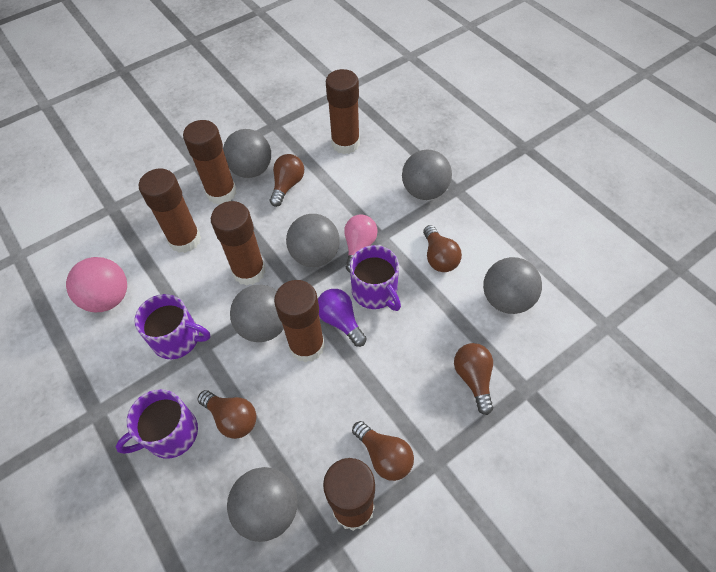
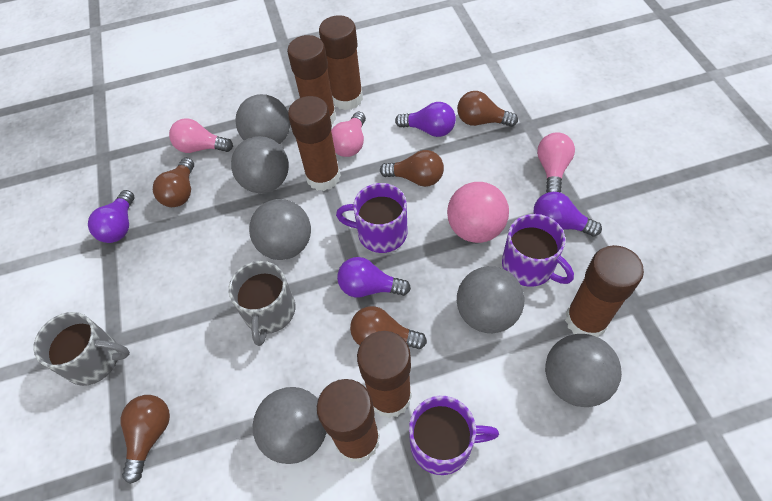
grey mug: 0 -> 2
pink light bulb: 1 -> 3
purple light bulb: 1 -> 4

